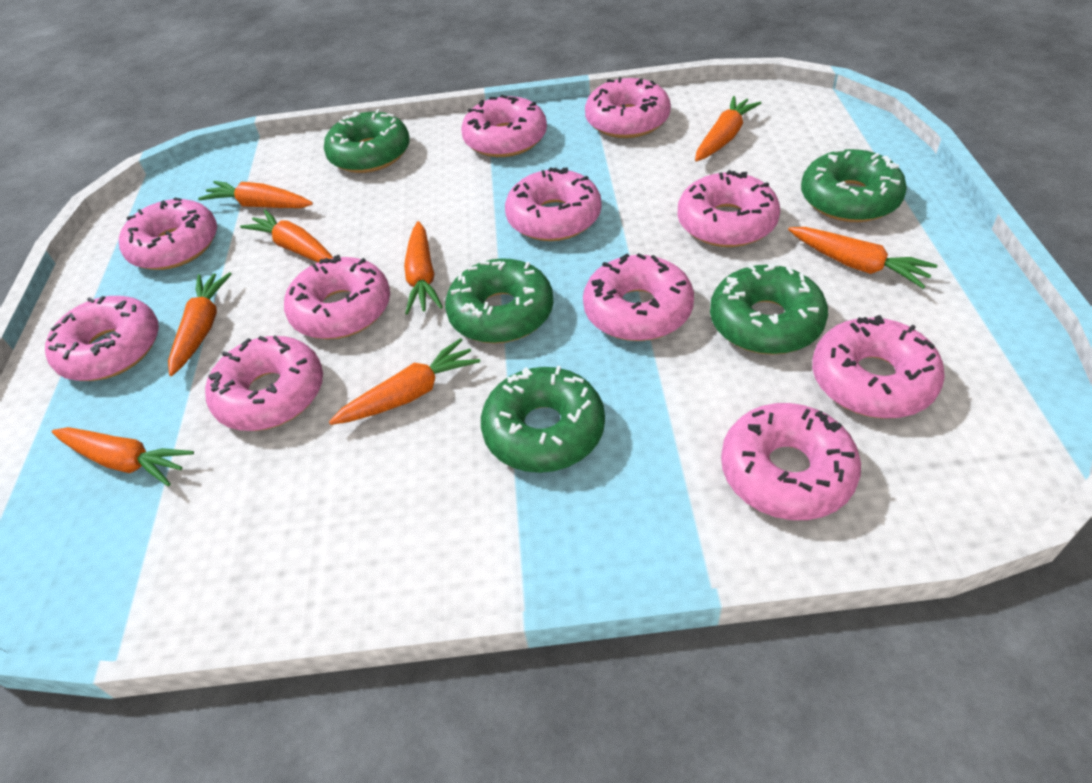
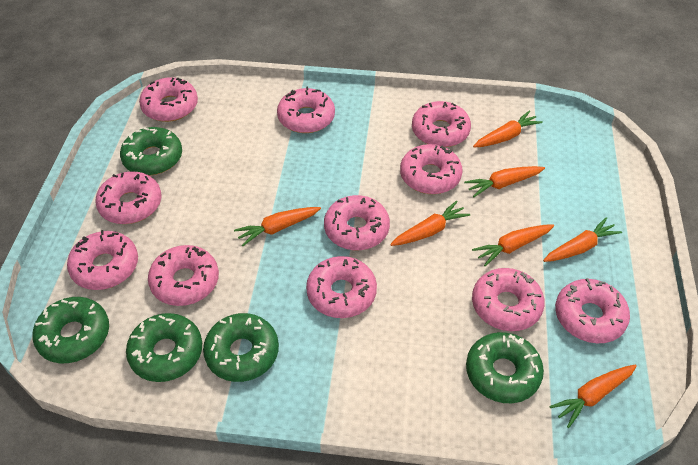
orange carrot: 8 -> 7

